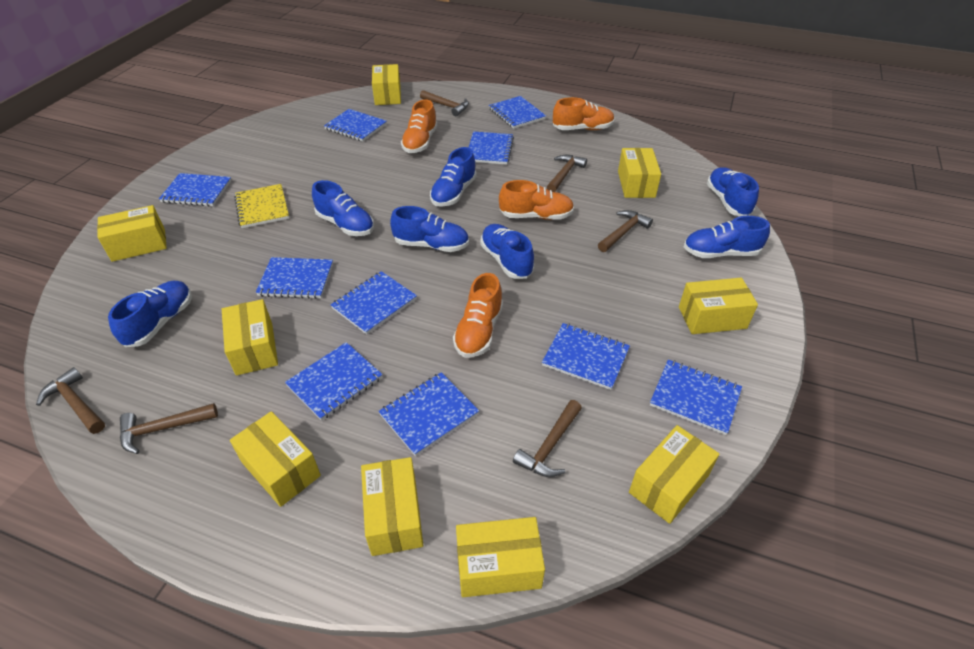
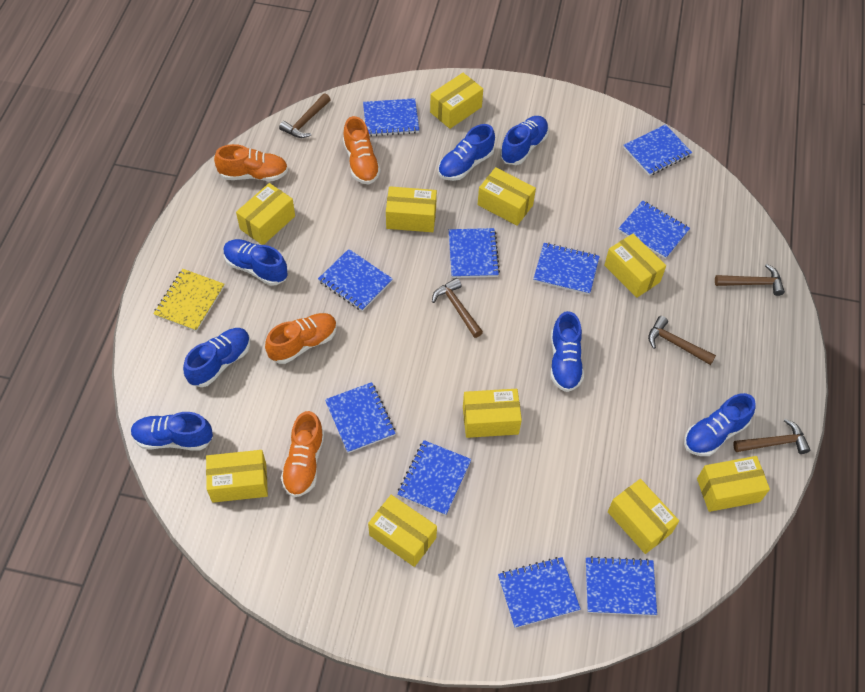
brown hammer: 6 -> 5
yellow box: 9 -> 10

